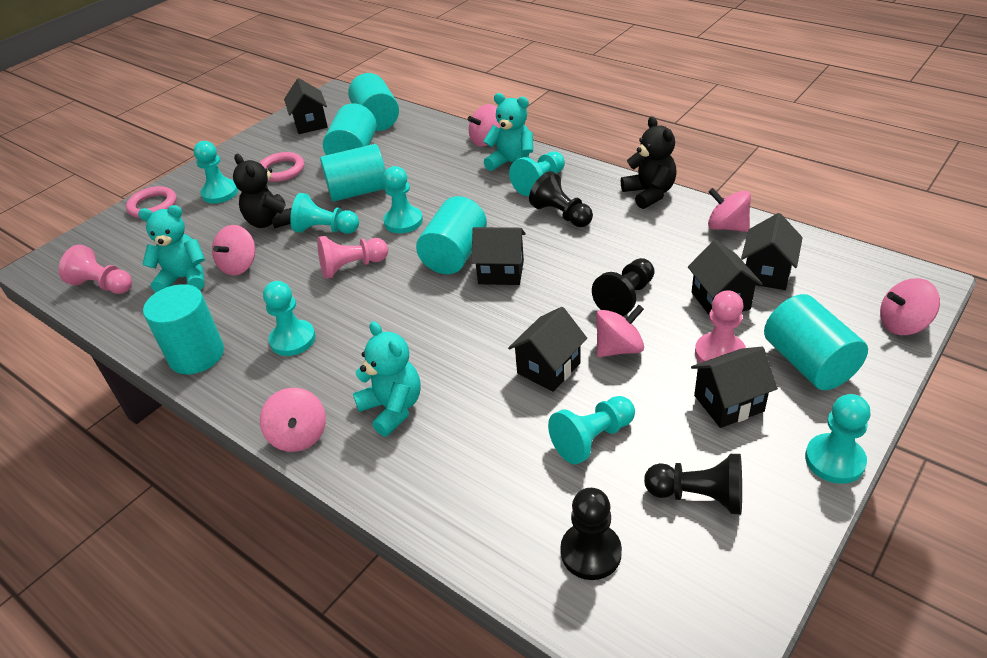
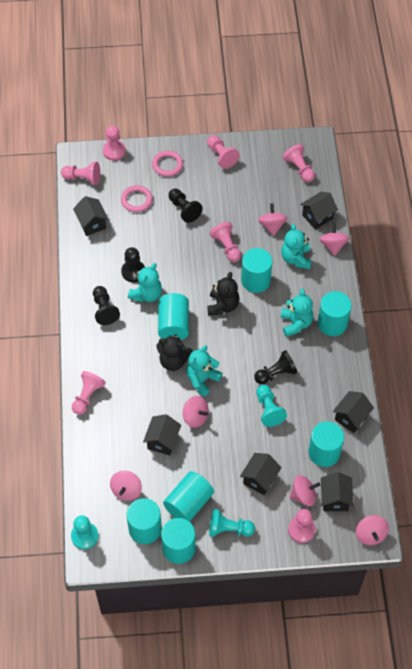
pink pawn: 3 -> 7
turquoise cylinder: 6 -> 7
turquoise pawn: 7 -> 3
turquoise teddy bear: 3 -> 4

